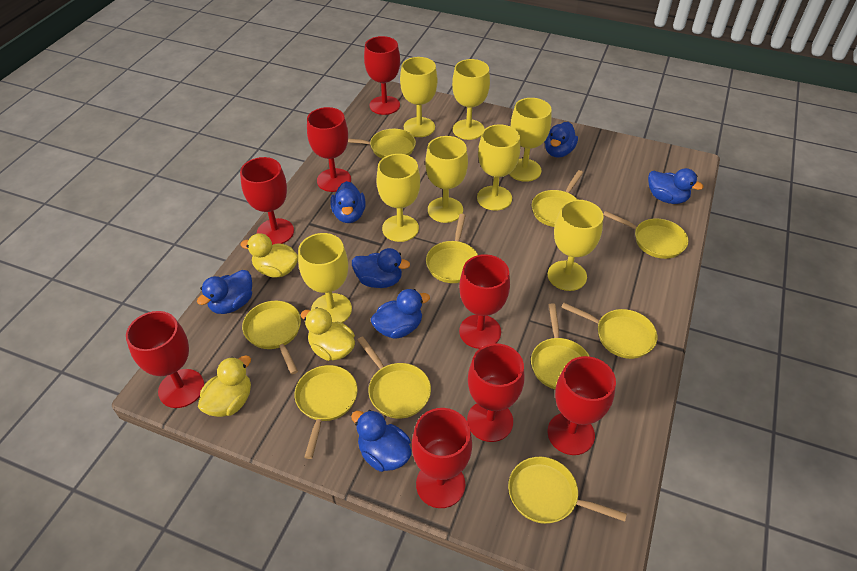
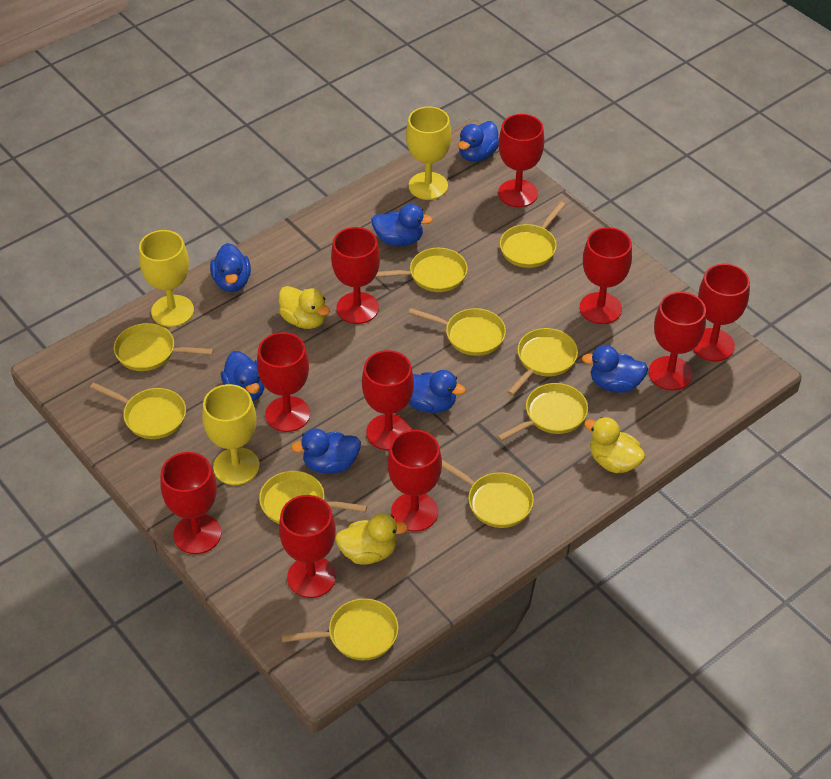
red goblet: 8 -> 10
yellow goblet: 8 -> 3

